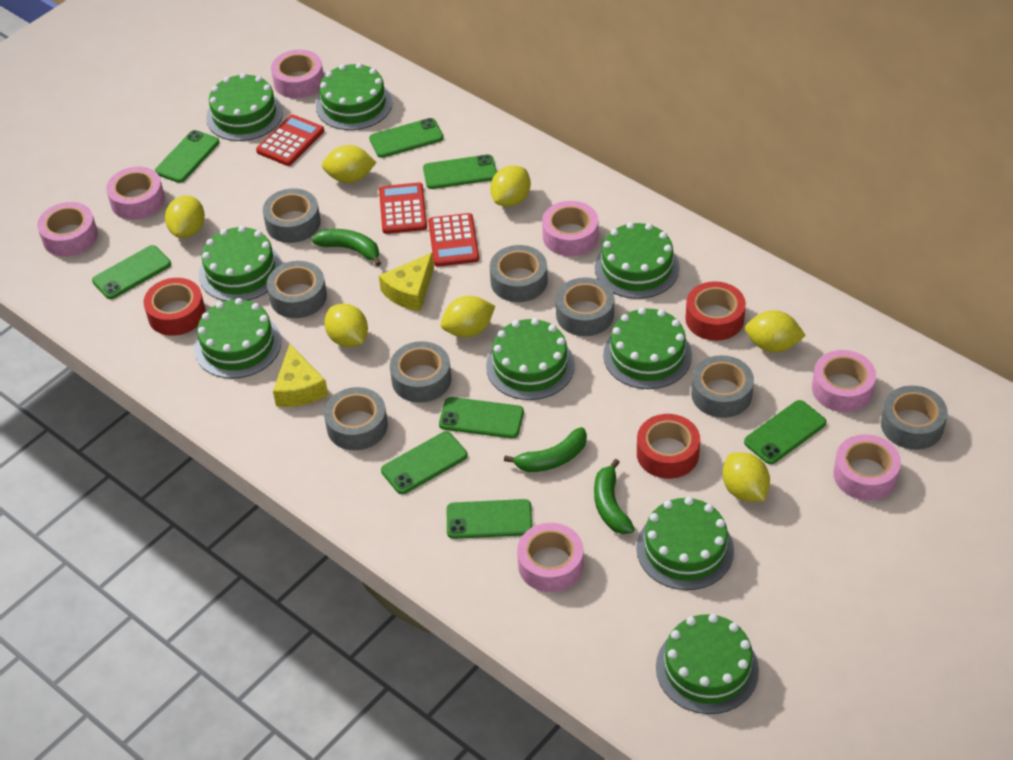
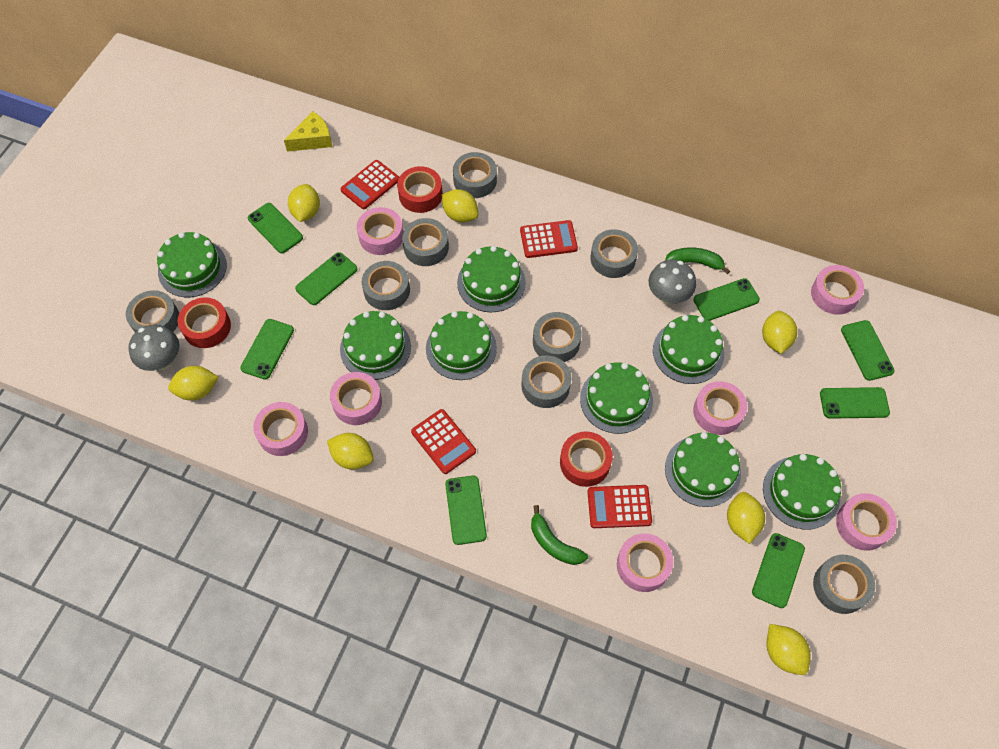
green banana: 3 -> 2
green cake: 9 -> 8
grey mushroom: 0 -> 2
red calculator: 3 -> 4
yellow cheese: 2 -> 1

